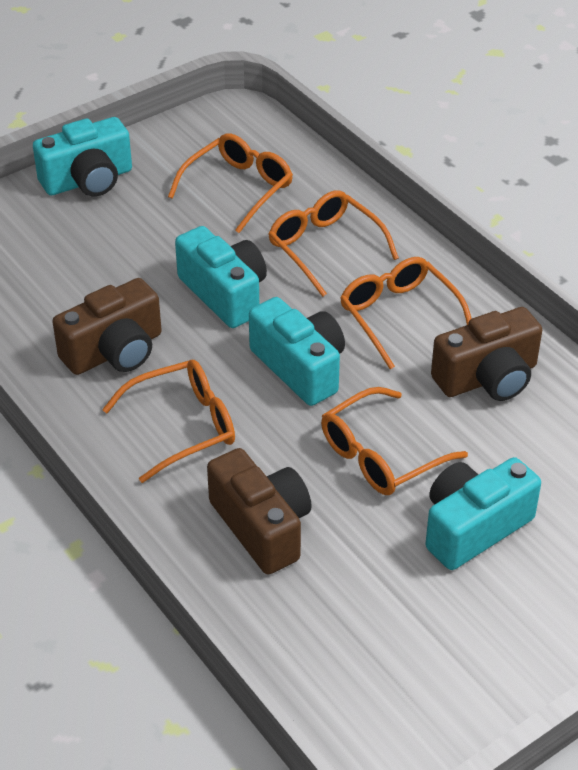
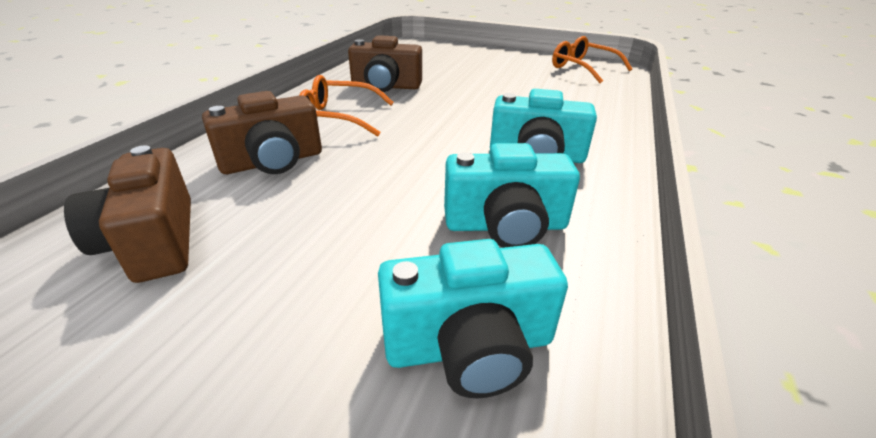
orange glasses: 5 -> 2
turquoise camera: 4 -> 3

